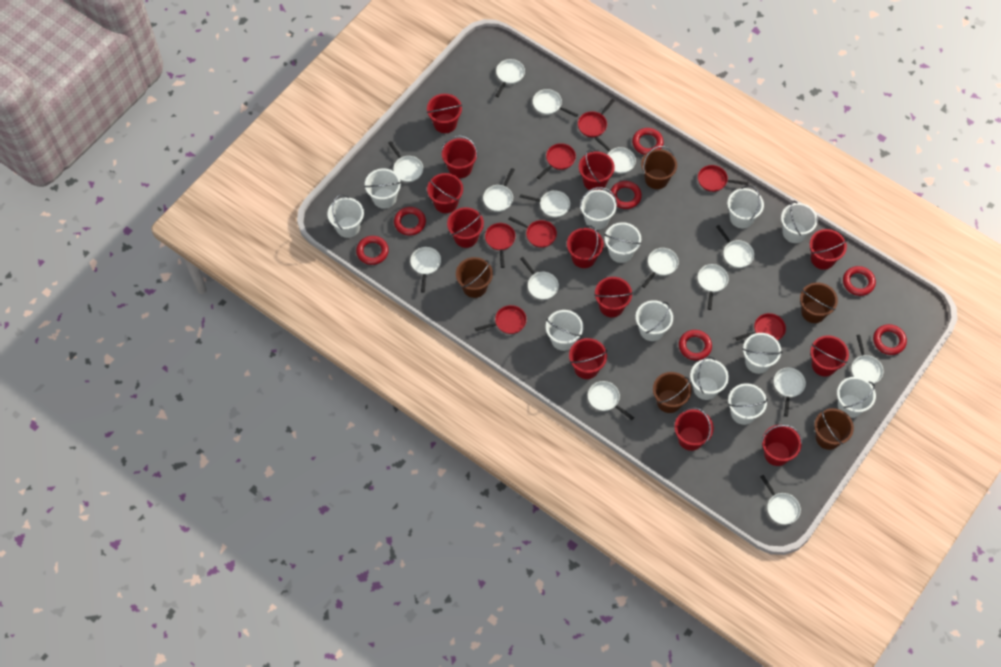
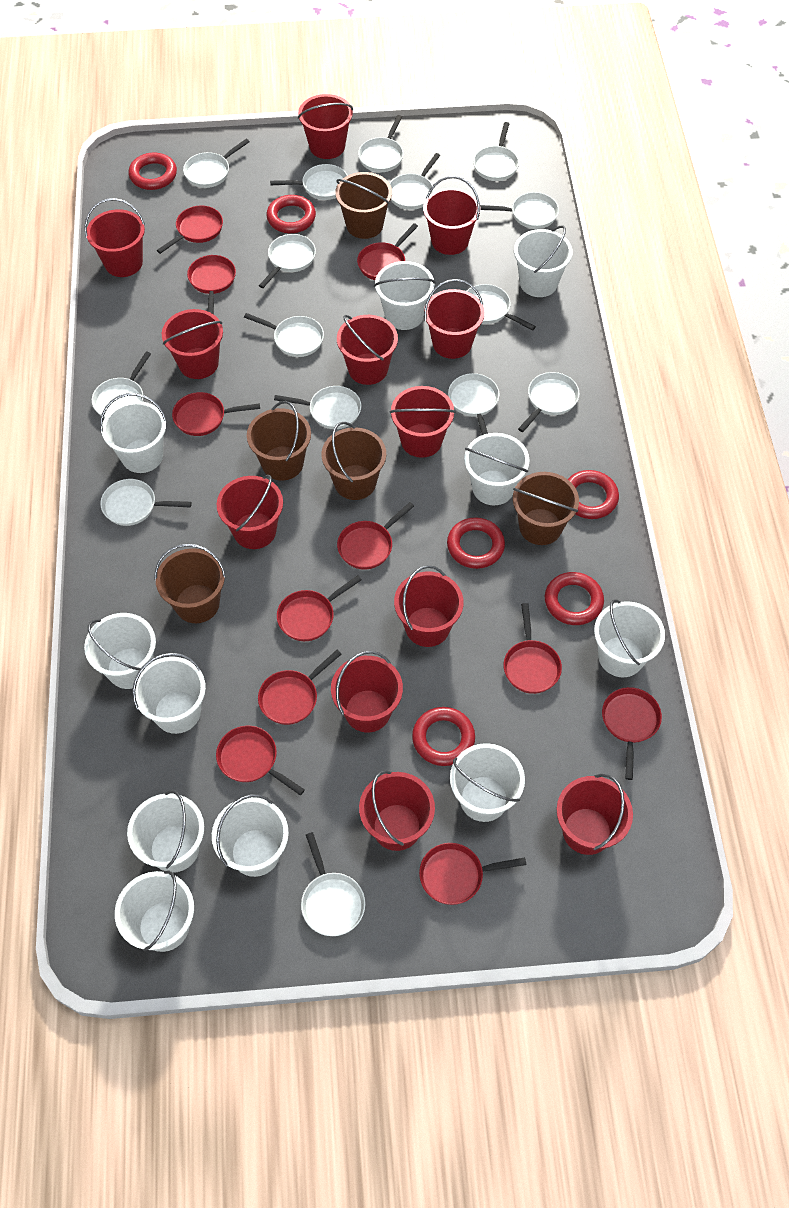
red pan: 7 -> 11
red ring: 7 -> 6
white bucket: 12 -> 11

